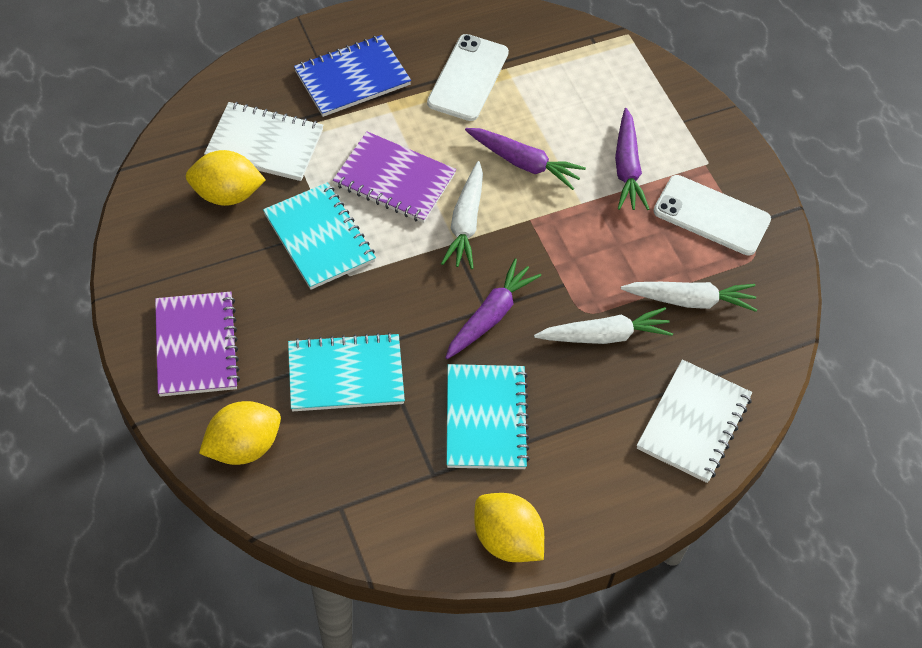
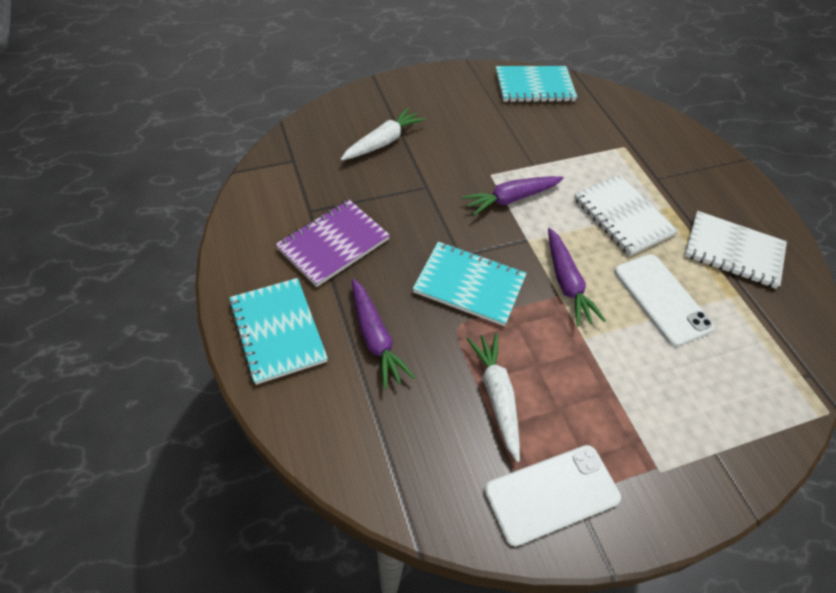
blue notebook: 1 -> 0
purple notebook: 2 -> 1
white carrot: 3 -> 2
yellow lemon: 3 -> 0

